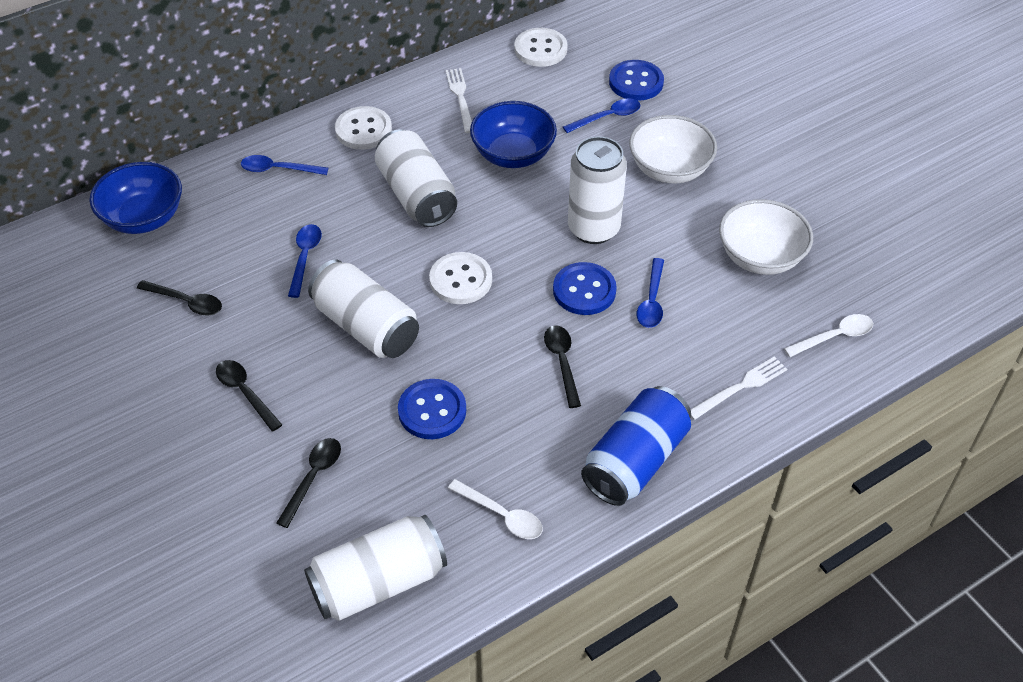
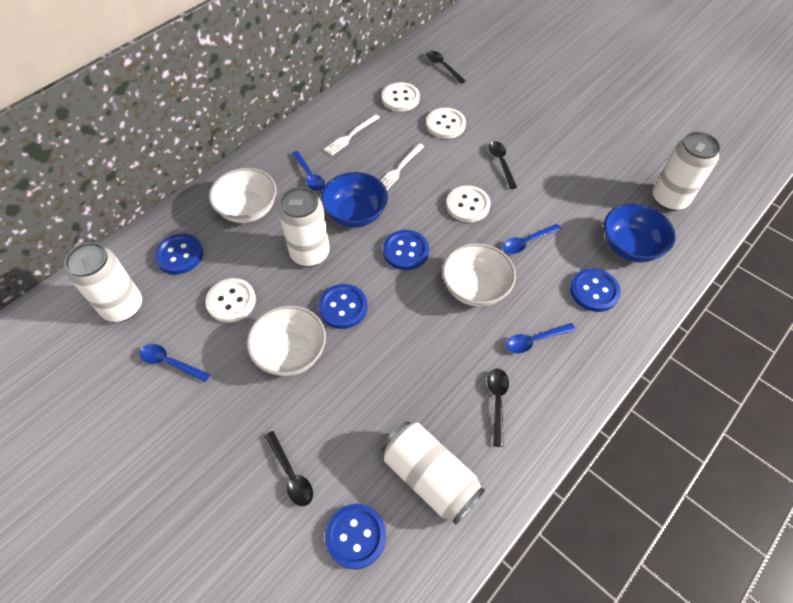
blue button: 3 -> 5
blue can: 1 -> 0
white bowl: 2 -> 3
white button: 3 -> 4
white spoon: 2 -> 0

